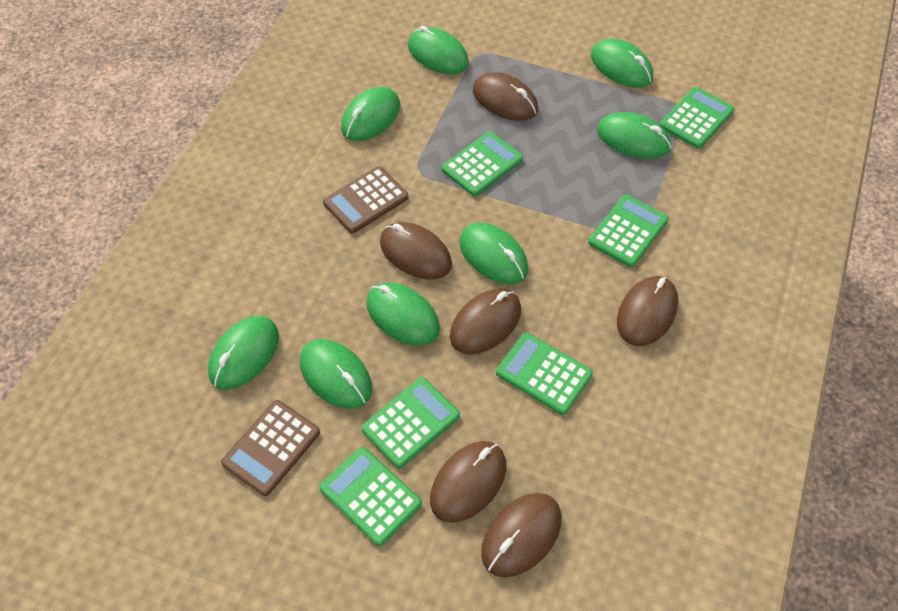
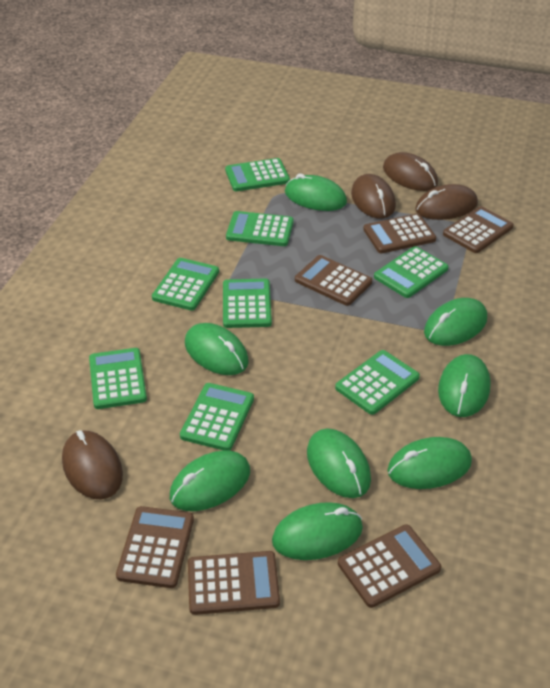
brown calculator: 2 -> 6
brown mouse: 6 -> 4
green calculator: 6 -> 8

